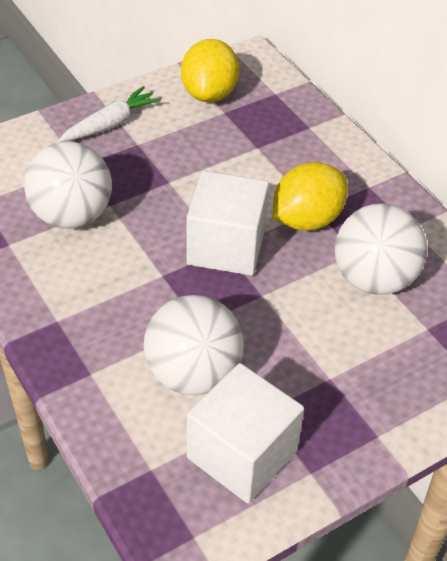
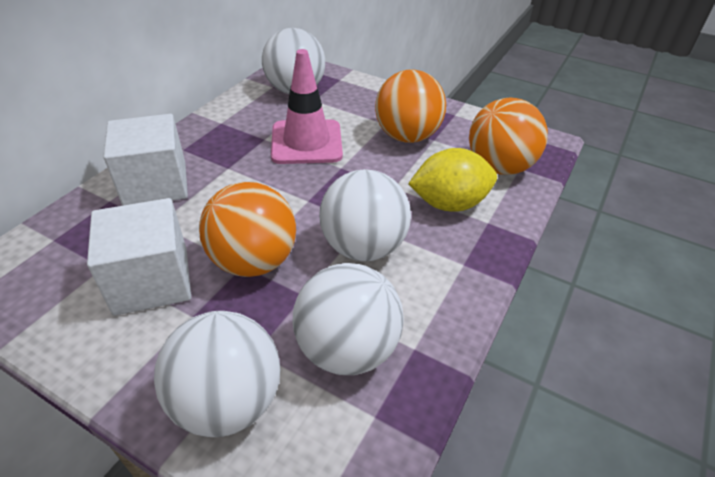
orange ball: 0 -> 3
pink traffic cone: 0 -> 1
white ball: 3 -> 4
white carrot: 1 -> 0
yellow lemon: 2 -> 1

